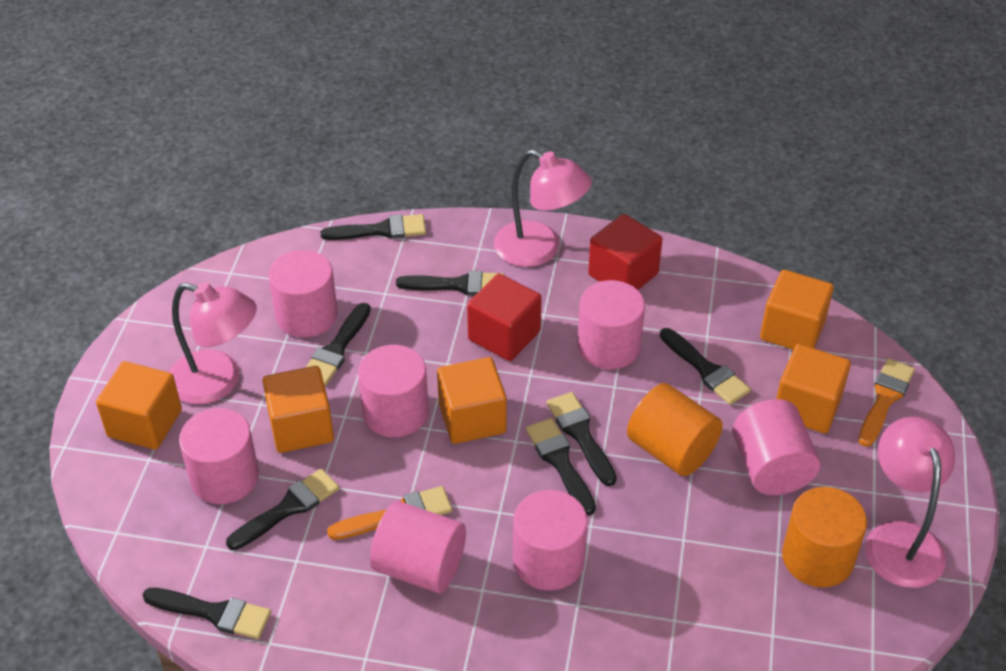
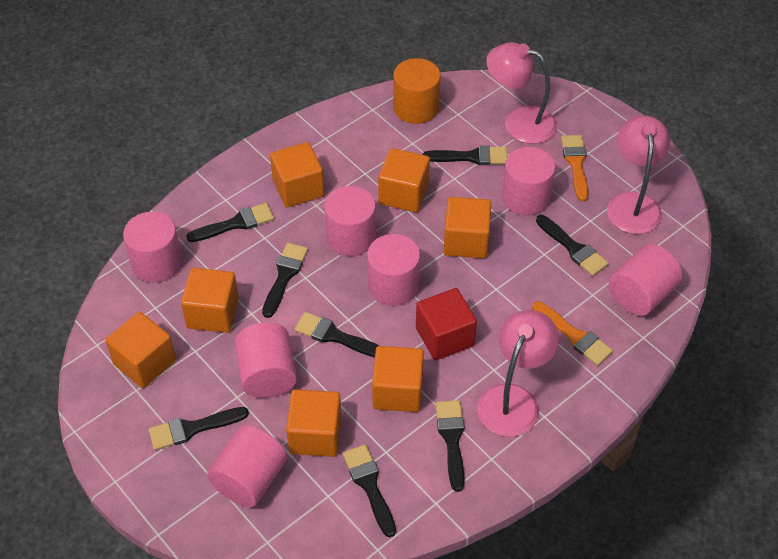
orange cube: 5 -> 7
orange cylinder: 2 -> 1
red cube: 2 -> 1

